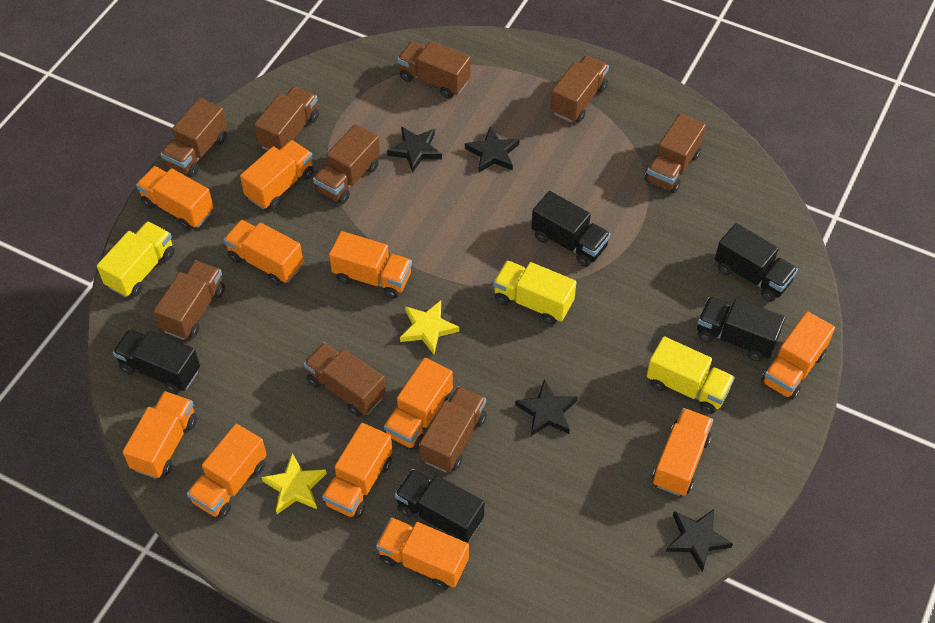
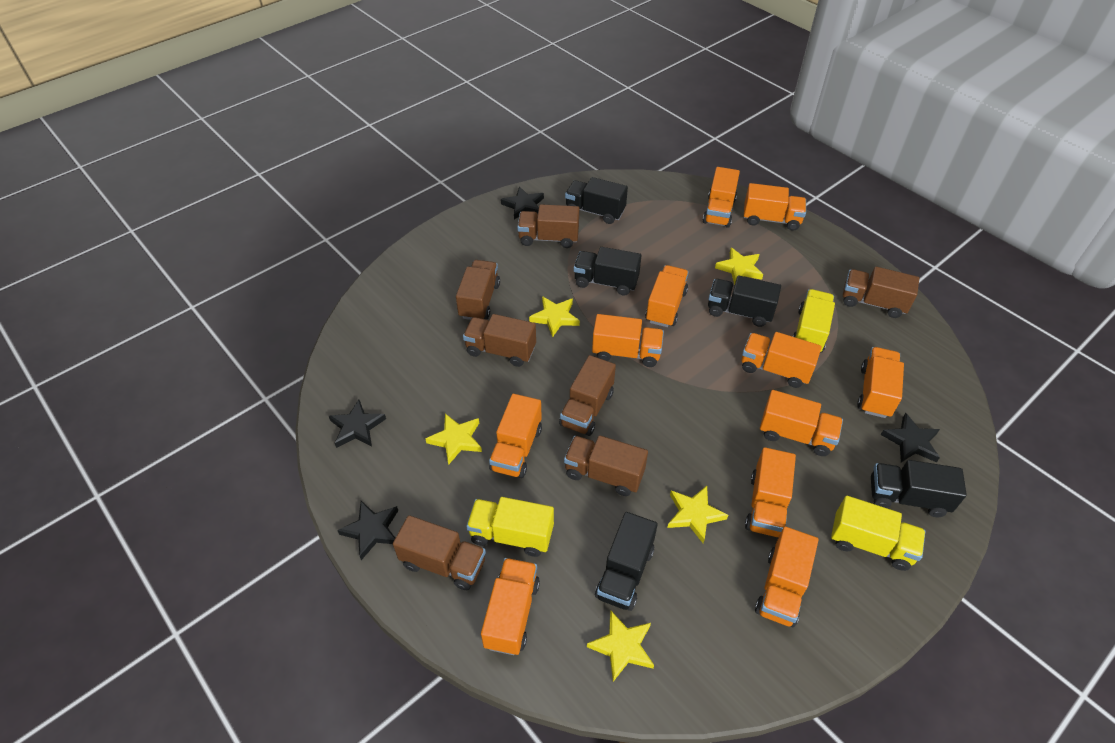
brown truck: 9 -> 7
yellow star: 2 -> 5

